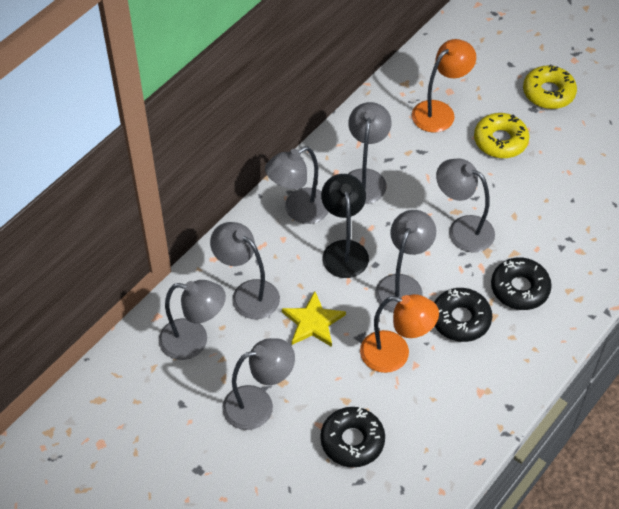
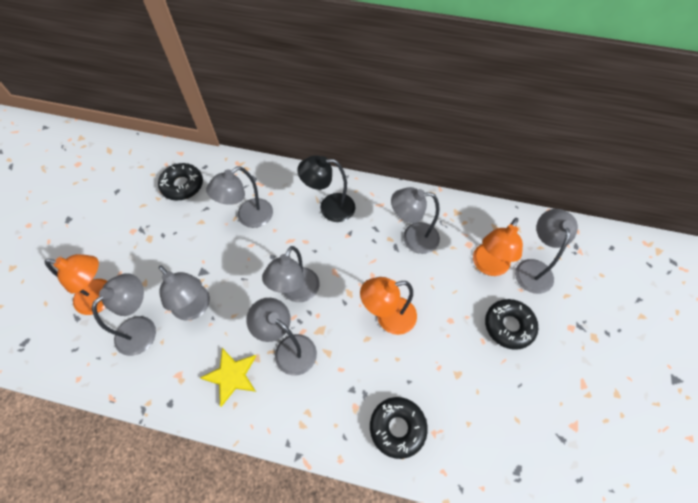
orange lamp: 2 -> 3
yellow donut: 2 -> 0

